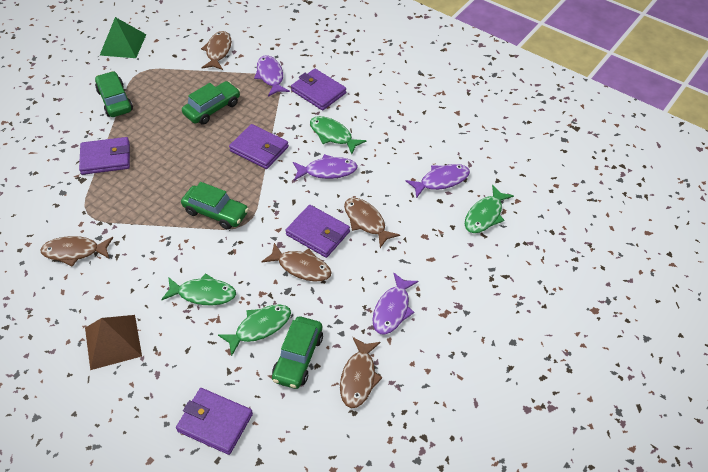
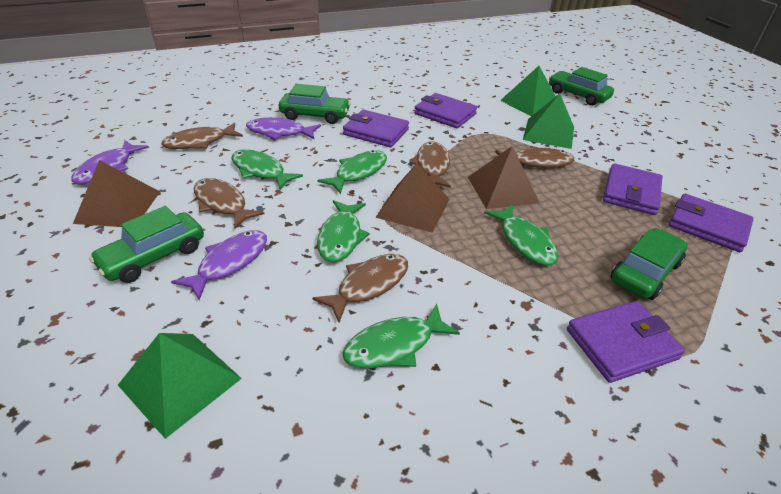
brown pyramid: 1 -> 3
green fish: 4 -> 5
green pyramid: 1 -> 3
purple fish: 4 -> 3

